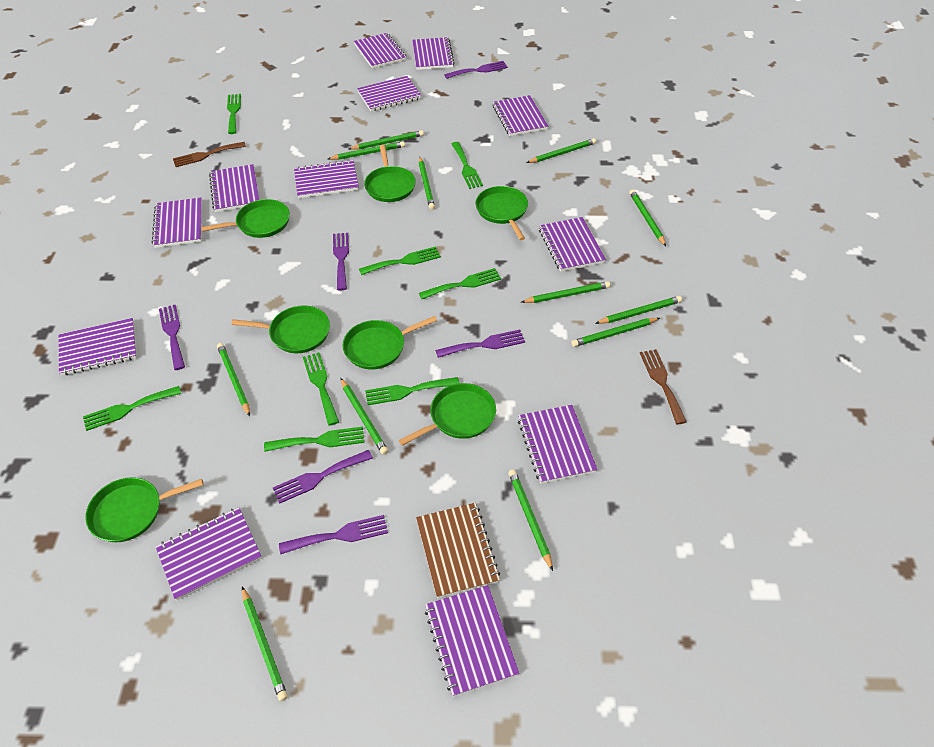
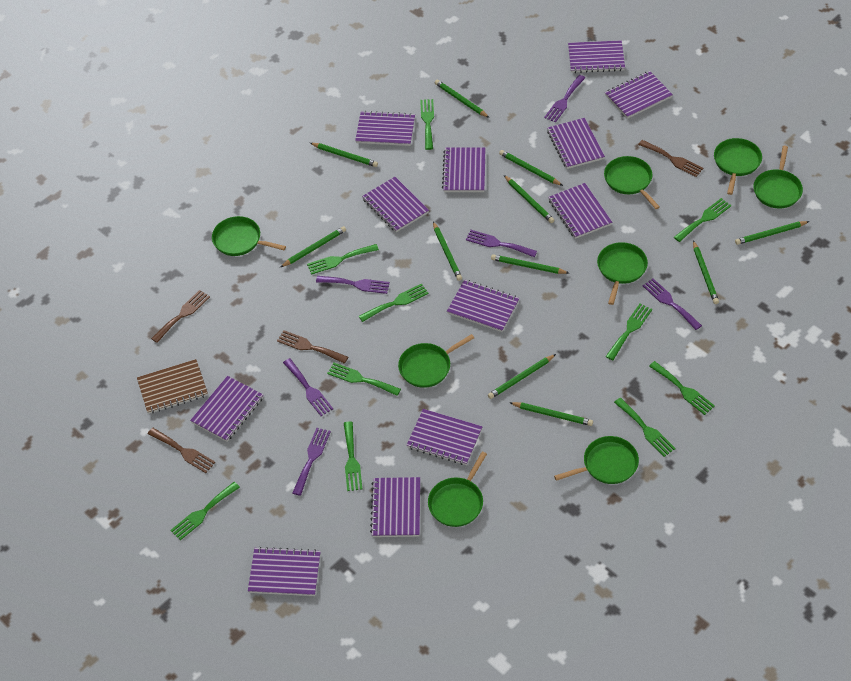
brown fork: 2 -> 4
green fork: 8 -> 10
green pan: 7 -> 8
green pencil: 12 -> 11

